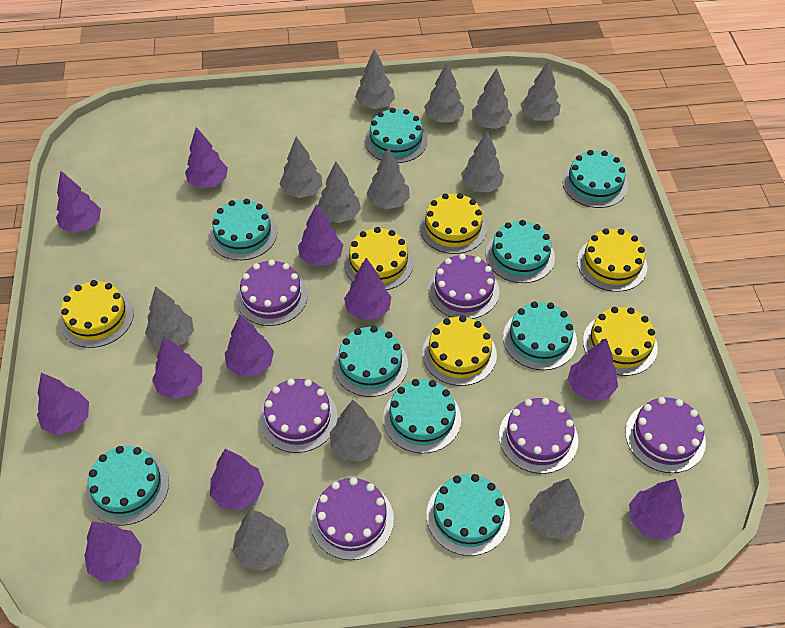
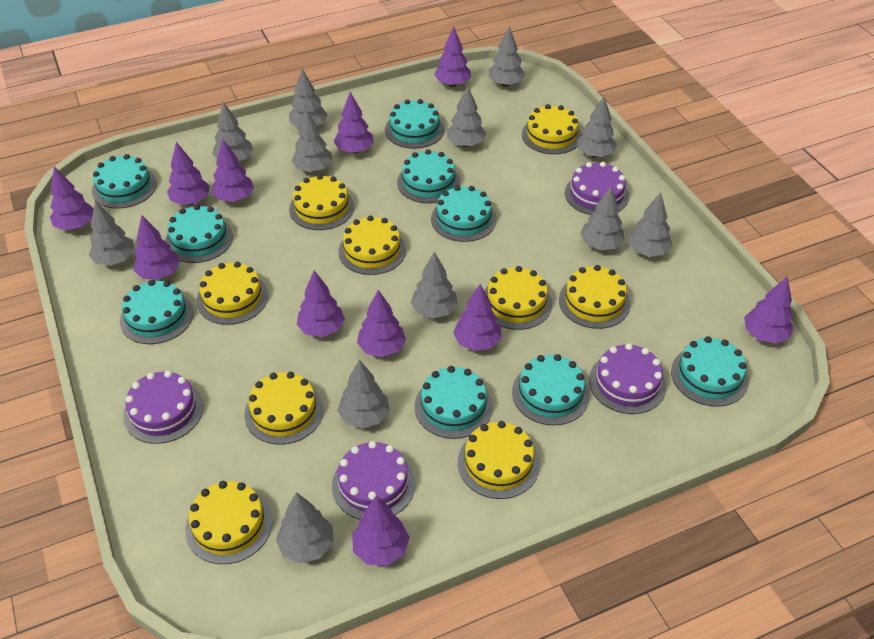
purple cake: 6 -> 4
yellow cake: 6 -> 9

